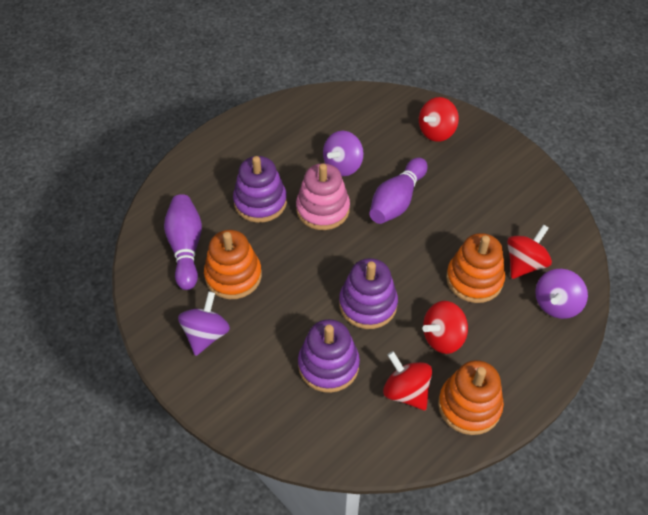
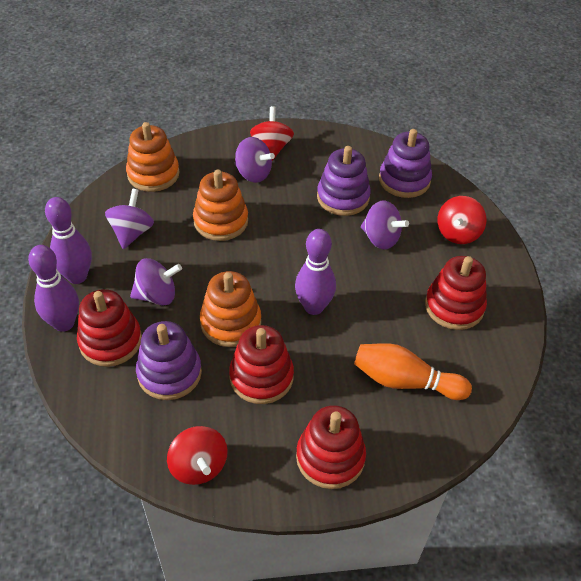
orange bowling pin: 0 -> 1
pink stacking toy: 1 -> 0
purple bowling pin: 2 -> 3
purple spinning top: 3 -> 4
red spinning top: 4 -> 3
red stacking toy: 0 -> 4

